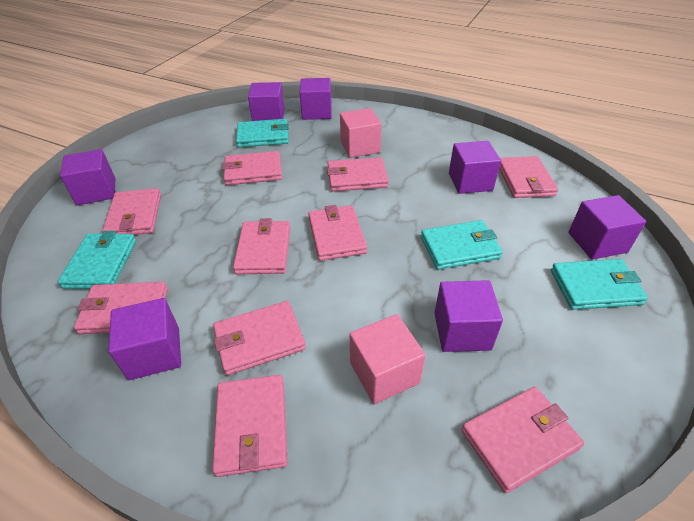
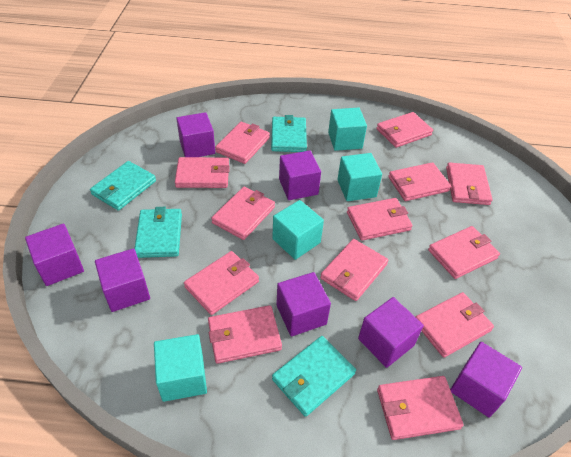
pink cube: 2 -> 0
pink wallet: 10 -> 13
turquoise cube: 0 -> 4

